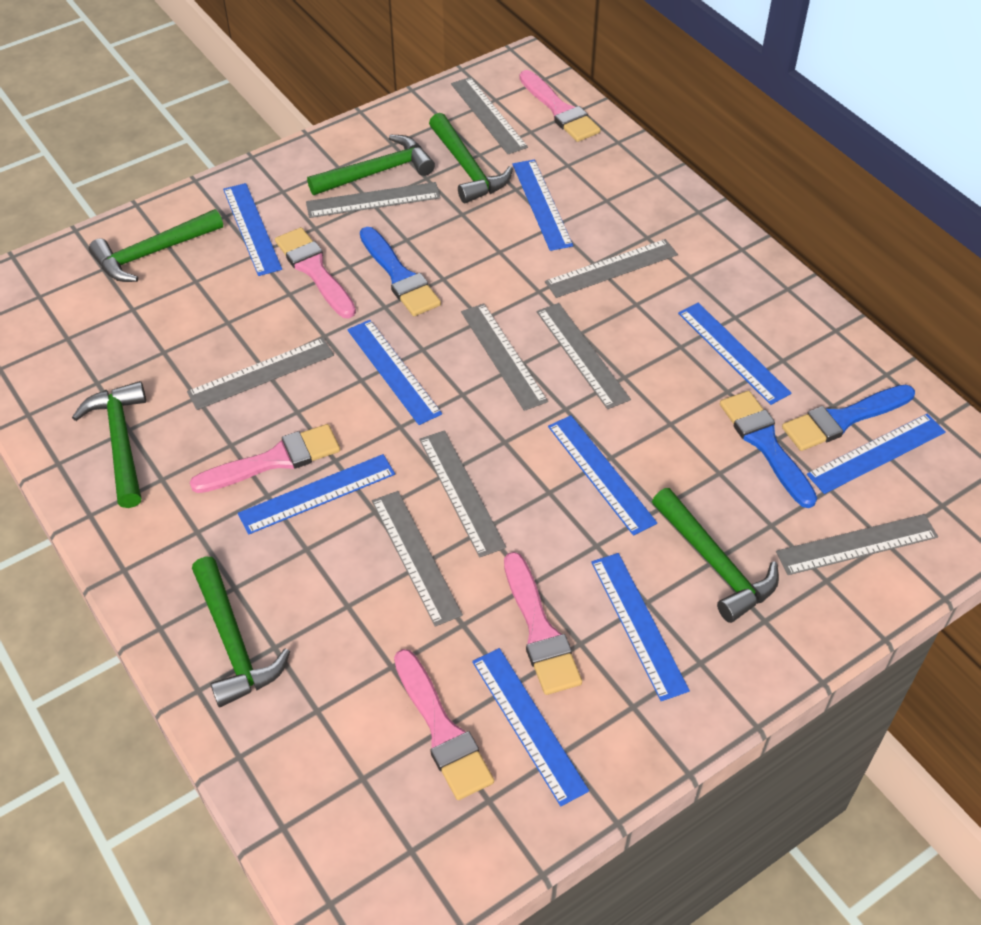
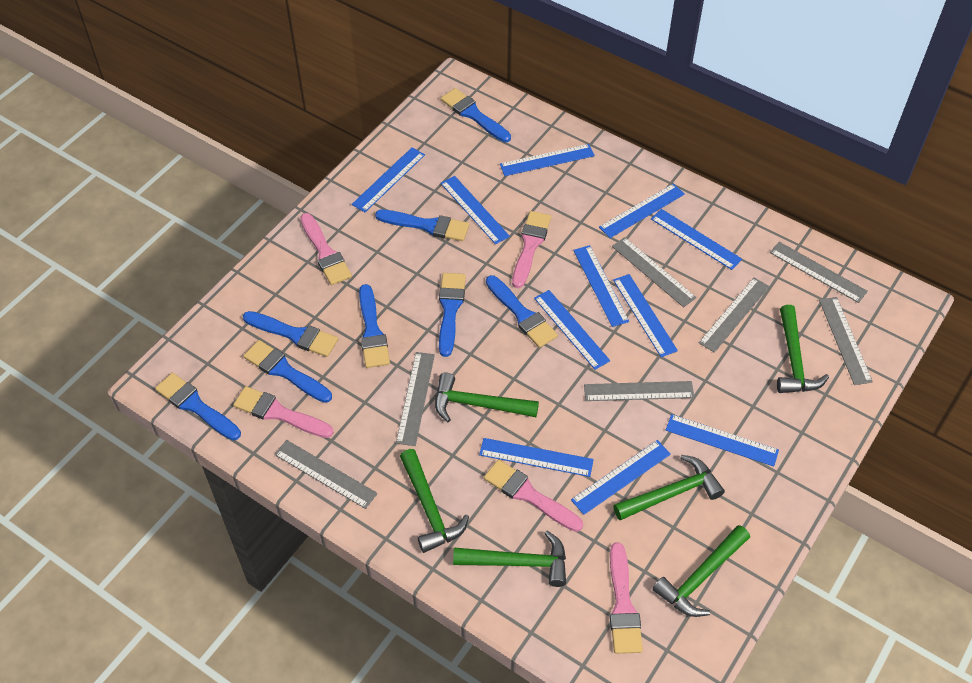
blue brush: 3 -> 8
blue ruler: 9 -> 11
grey ruler: 9 -> 7

